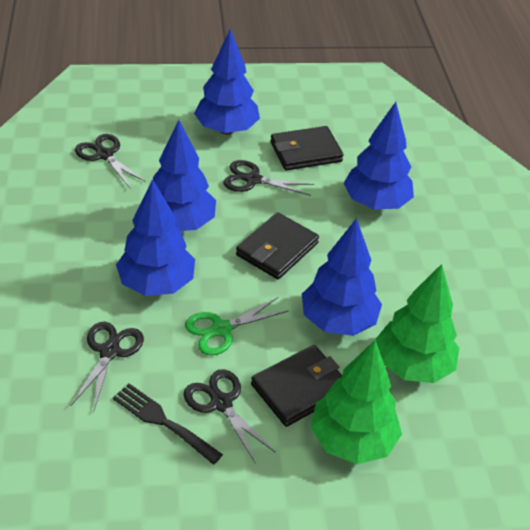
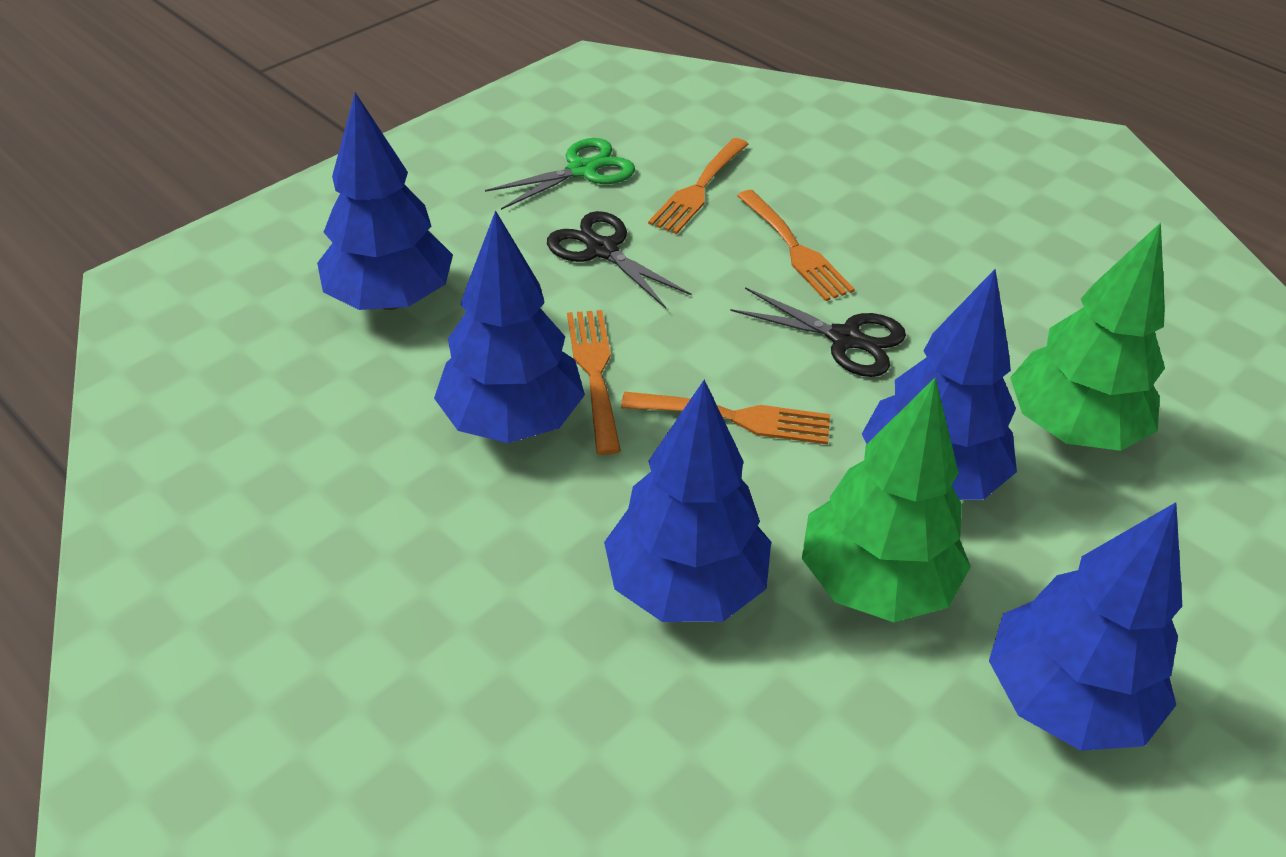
black fork: 1 -> 0
black scissors: 4 -> 2
black wallet: 3 -> 0
orange fork: 0 -> 4

